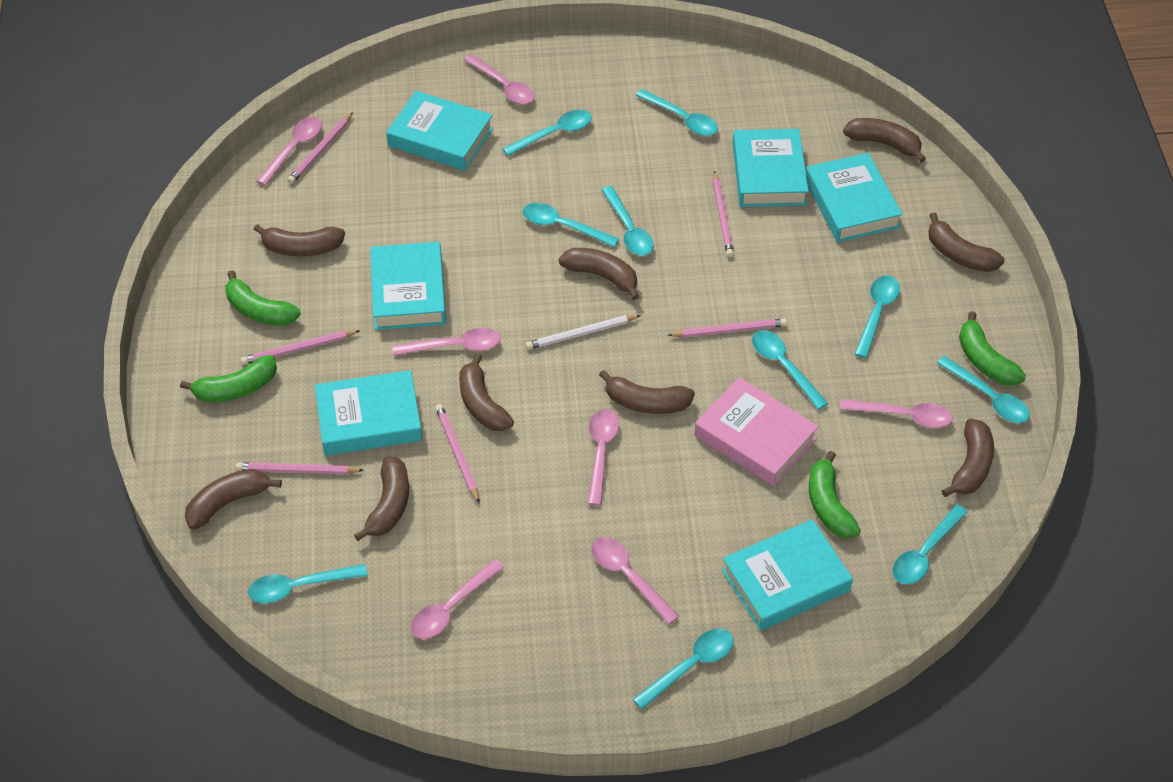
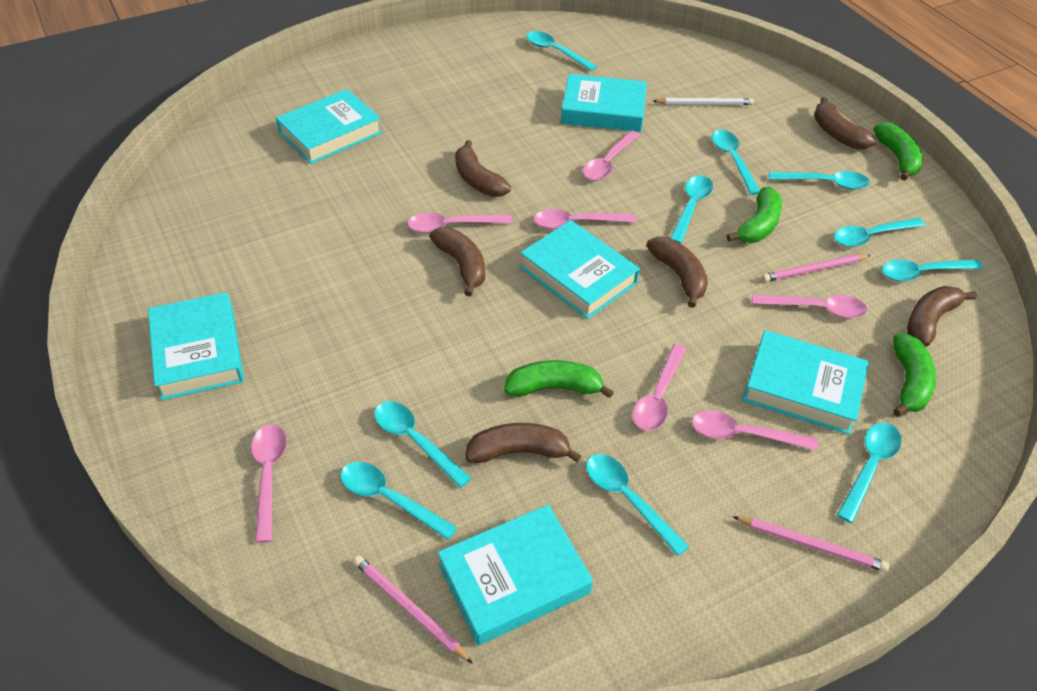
brown banana: 9 -> 6
pink book: 1 -> 0
pink pencil: 6 -> 3

